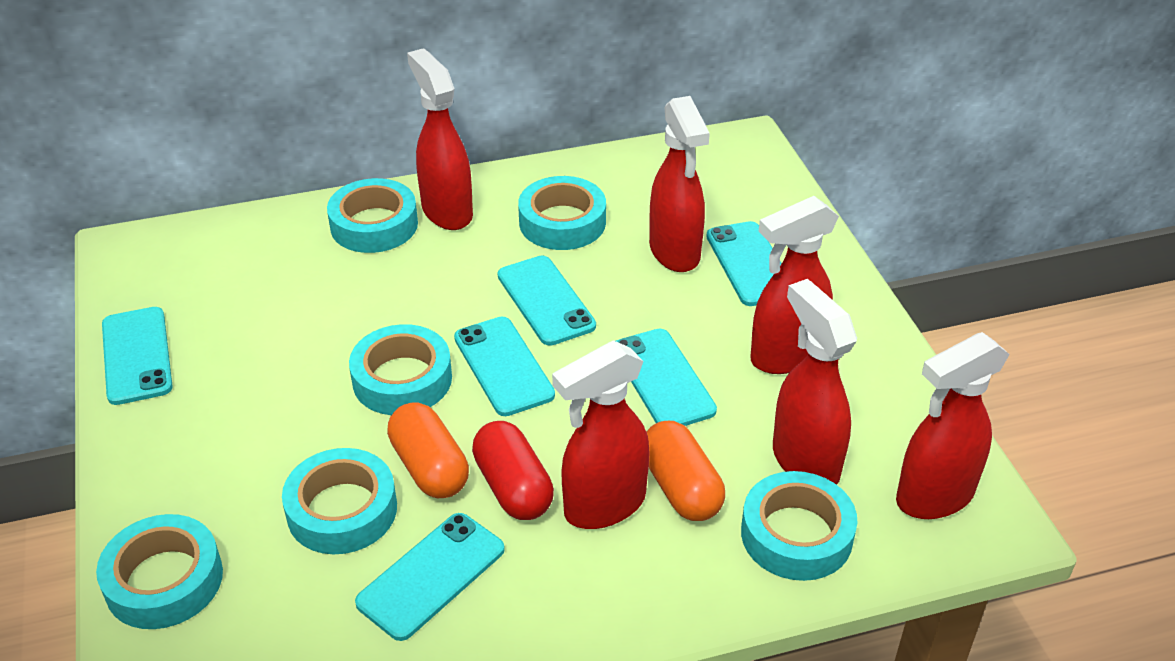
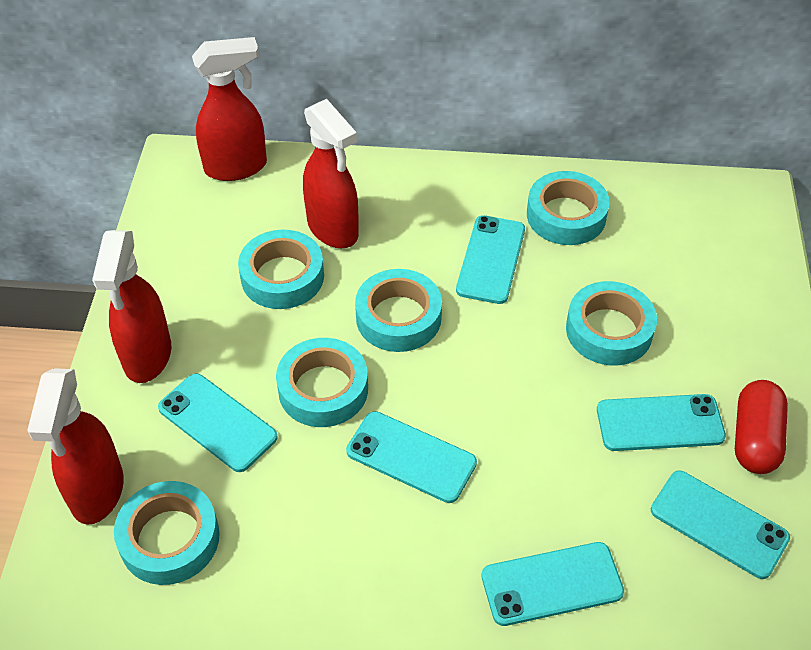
orange capsule: 2 -> 0
red spray bottle: 6 -> 4

